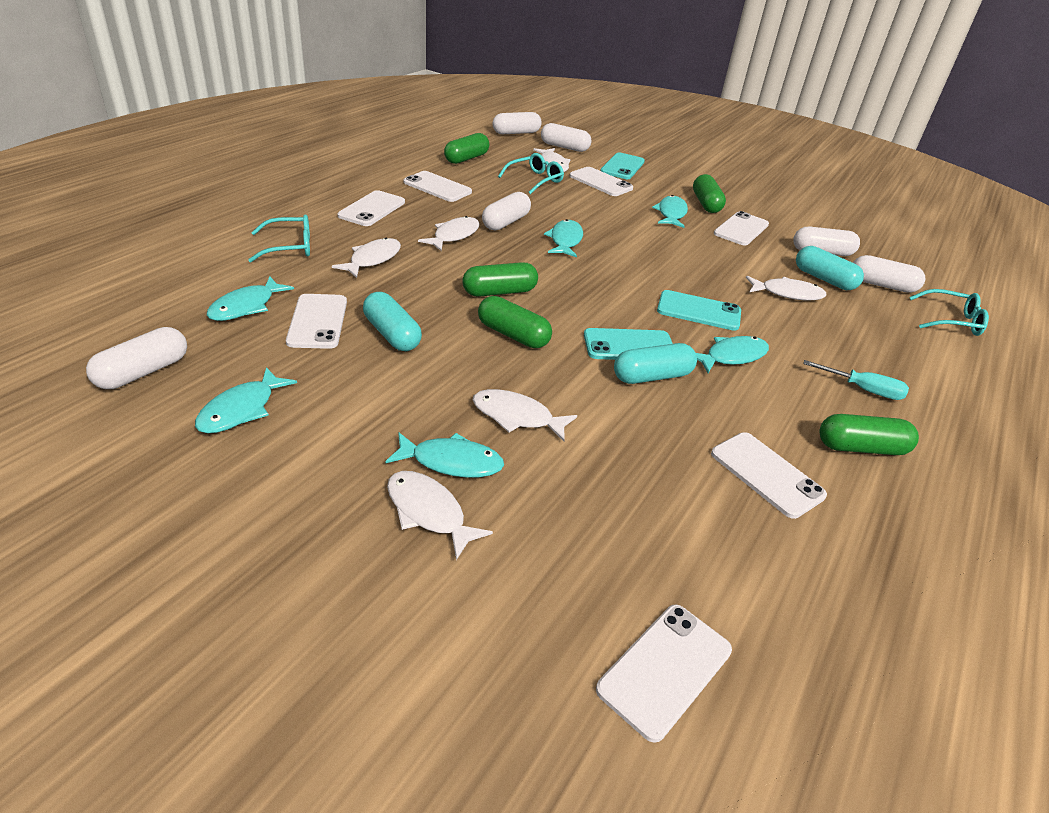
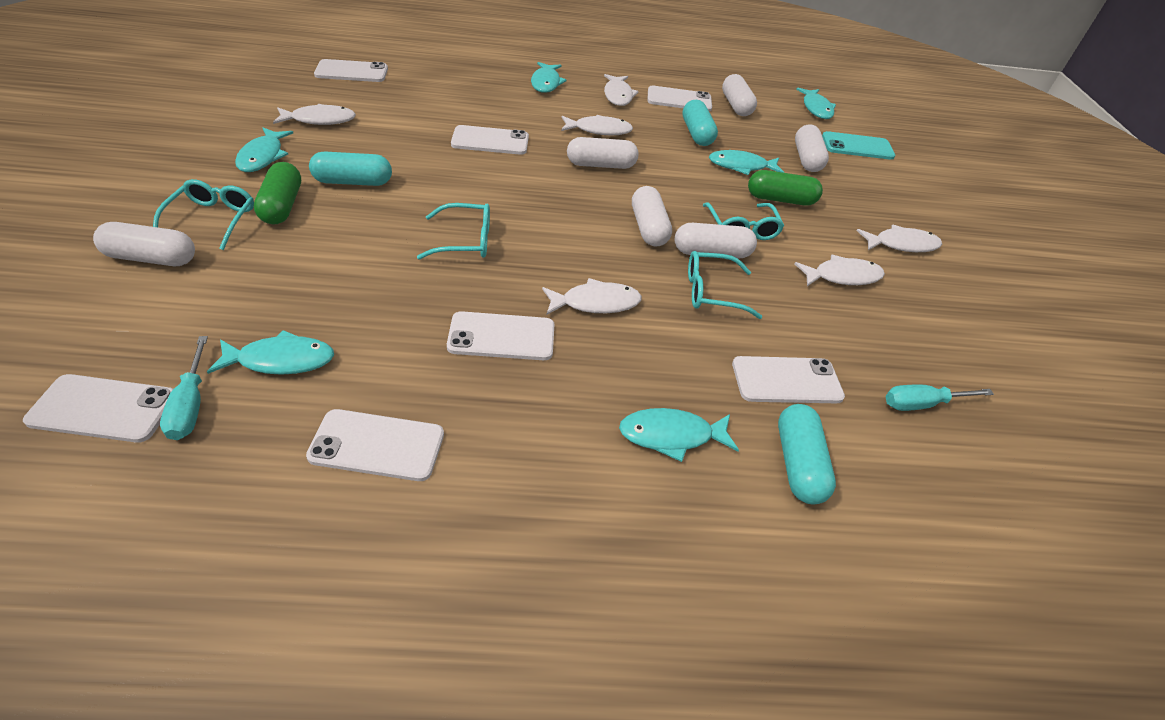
green capsule: 5 -> 2
turquoise glasses: 3 -> 4
turquoise phone: 3 -> 1
turquoise screwdriver: 1 -> 2

